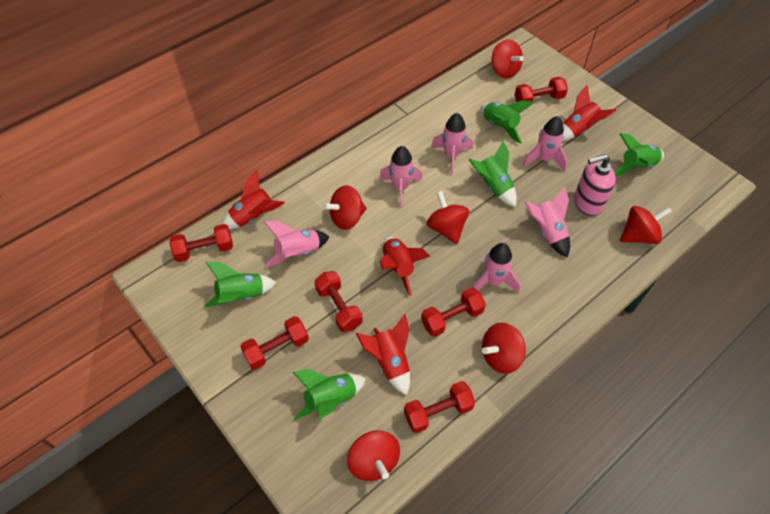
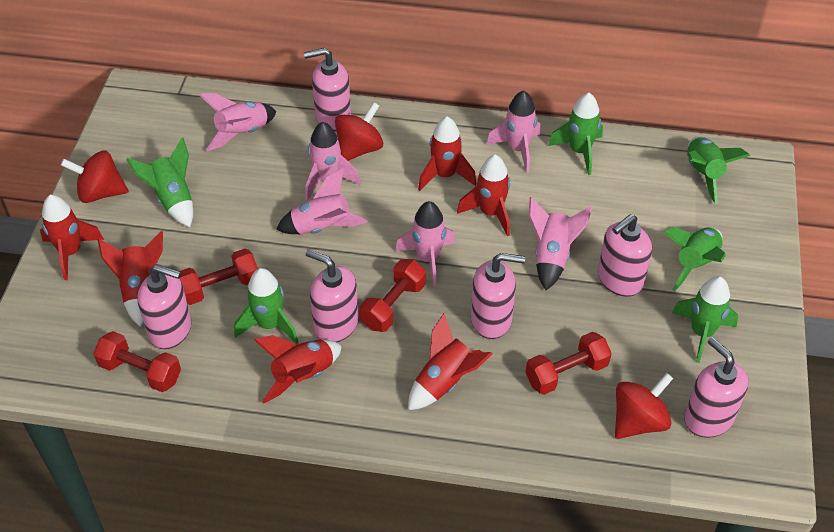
green rocket: 5 -> 6
pink soap dispenser: 1 -> 6
red dumbbell: 6 -> 4
red rocket: 4 -> 6
red spinning top: 6 -> 3

